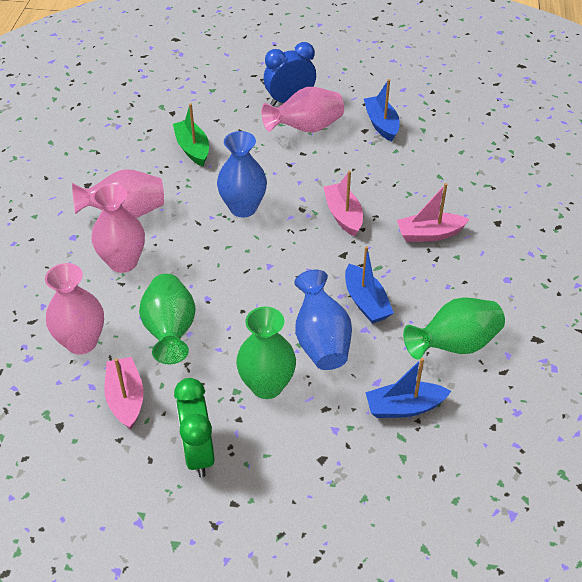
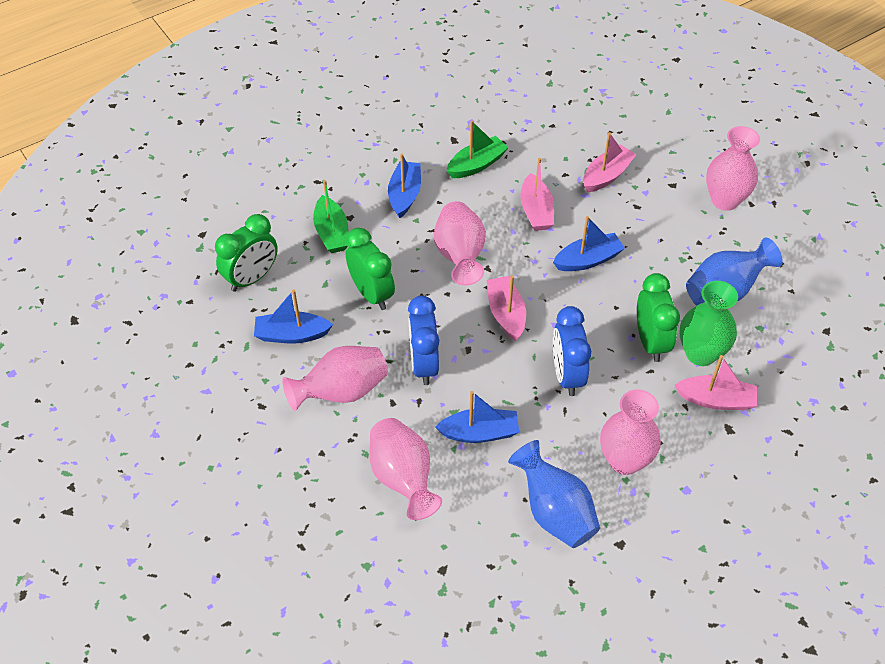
blue boat: 3 -> 4
blue clock: 1 -> 2
green boat: 1 -> 2
green clock: 1 -> 3
green vase: 3 -> 1
pink boat: 3 -> 4
pink vase: 4 -> 5

